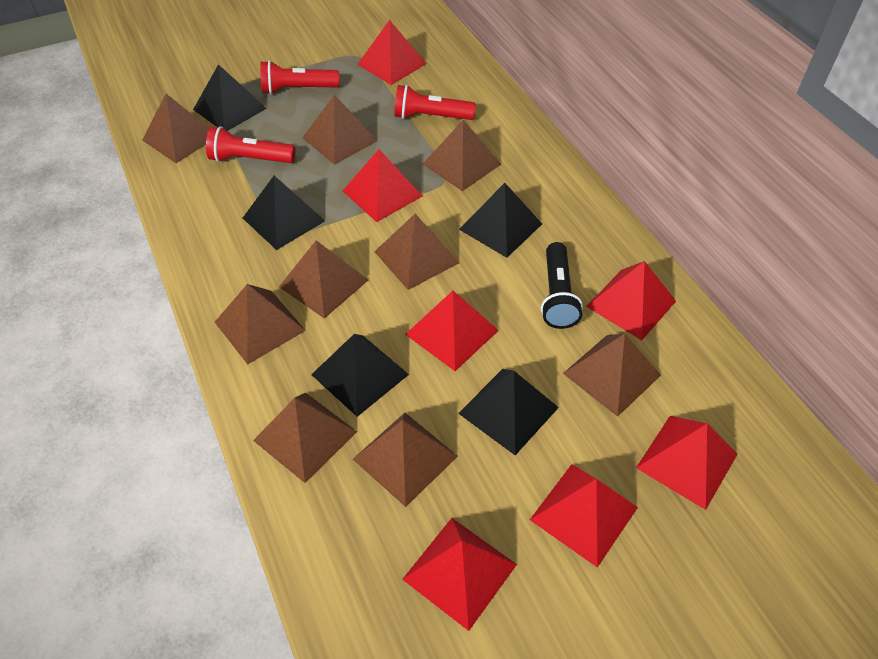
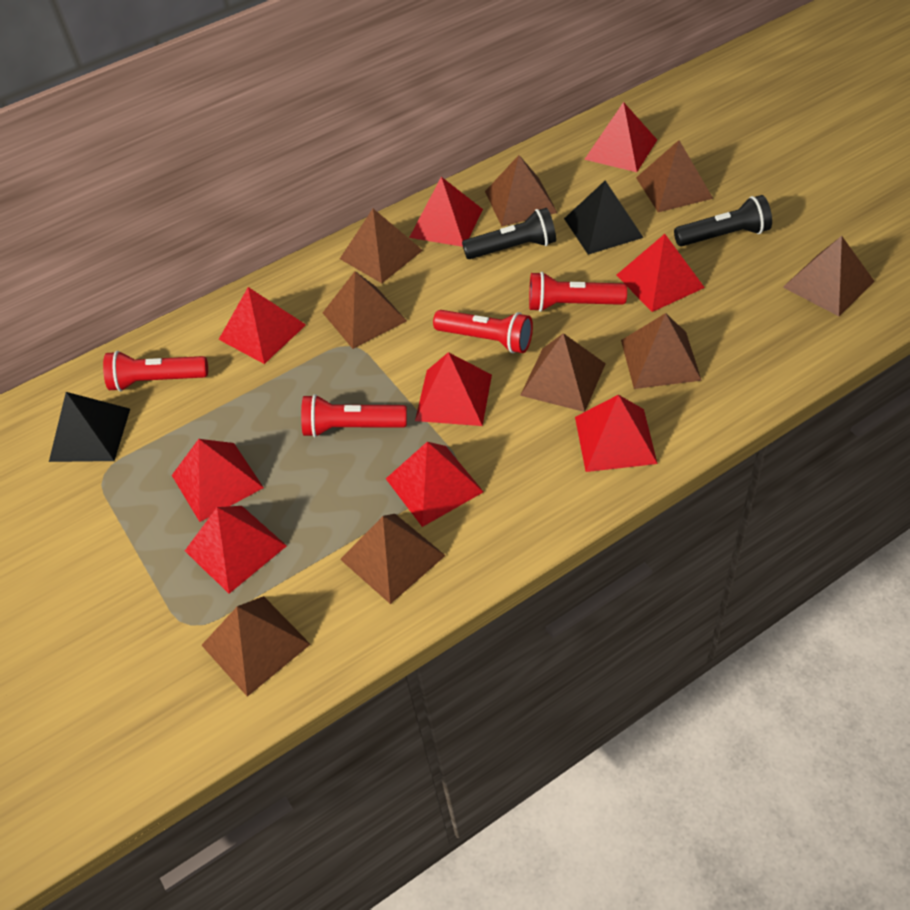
black flashlight: 1 -> 2
black pyramid: 5 -> 2
red flashlight: 3 -> 4
red pyramid: 7 -> 9

